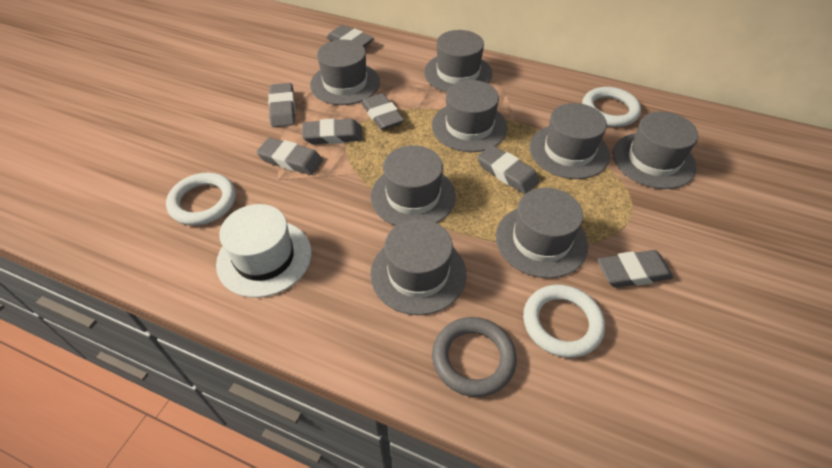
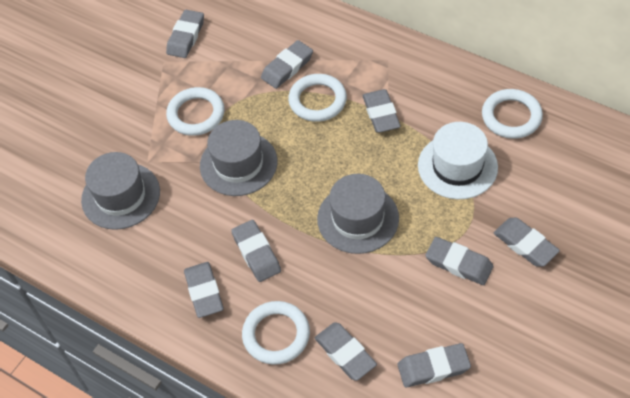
grey eraser: 7 -> 9
grey hat: 8 -> 3
grey ring: 1 -> 0
white ring: 3 -> 4

